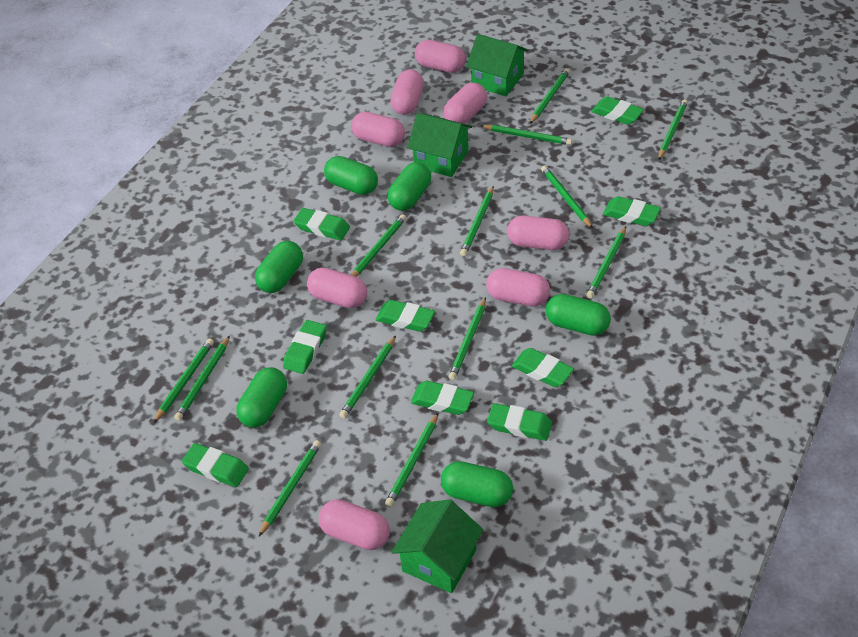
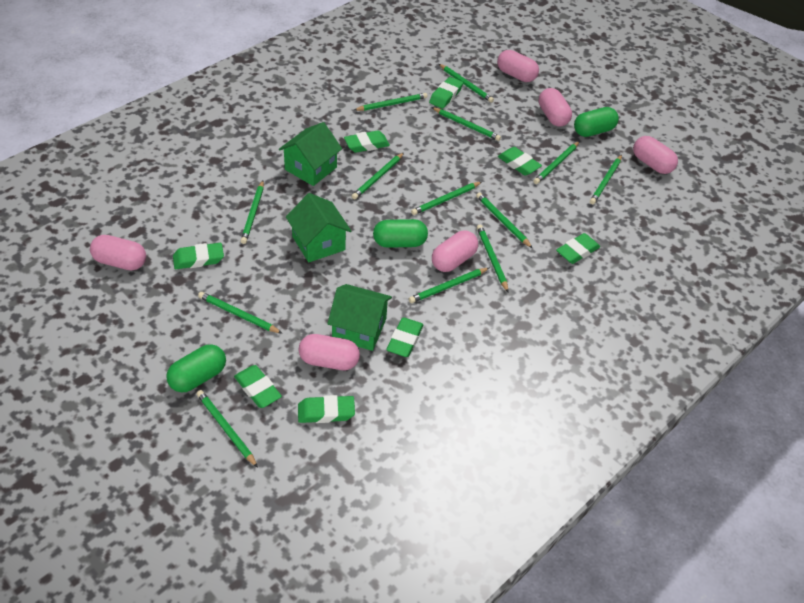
green capsule: 6 -> 3
green eraser: 9 -> 8
pink capsule: 8 -> 6

